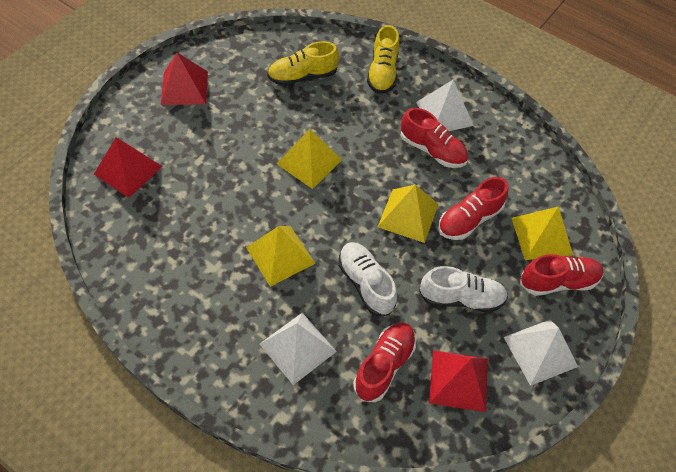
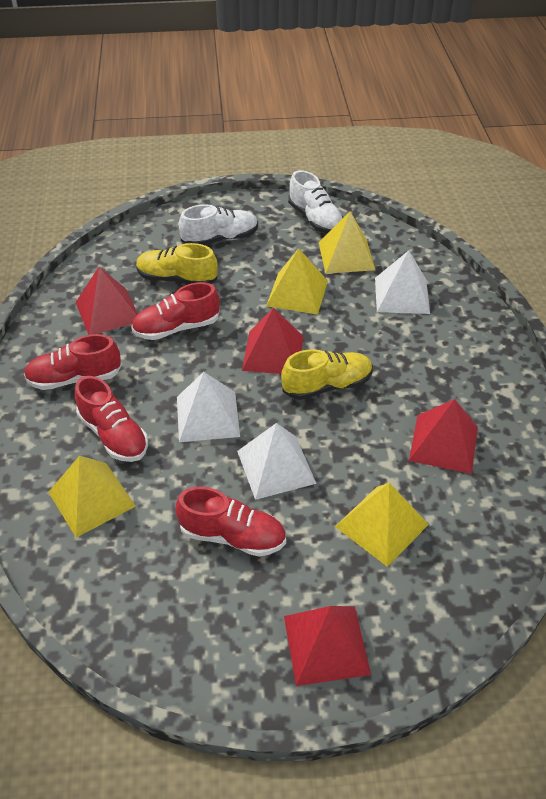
red pyramid: 3 -> 4

